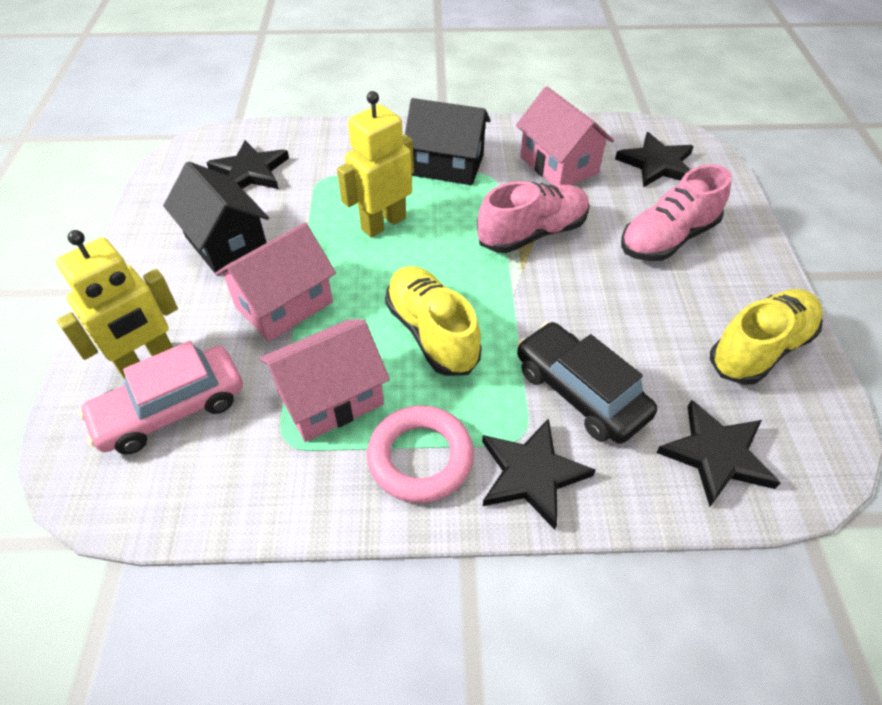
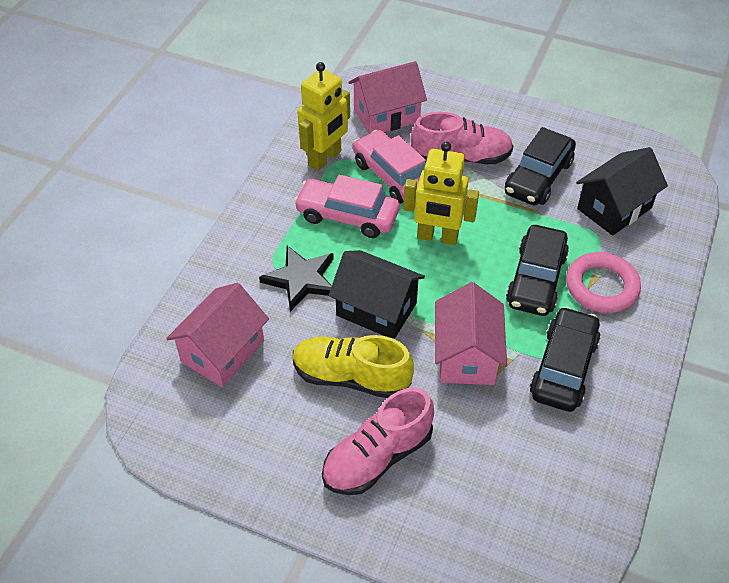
black car: 1 -> 3
black star: 4 -> 1
pink car: 1 -> 2
yellow shoe: 2 -> 1

